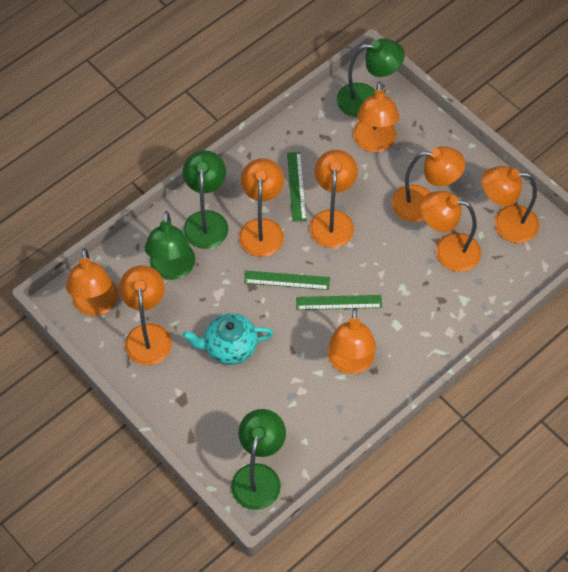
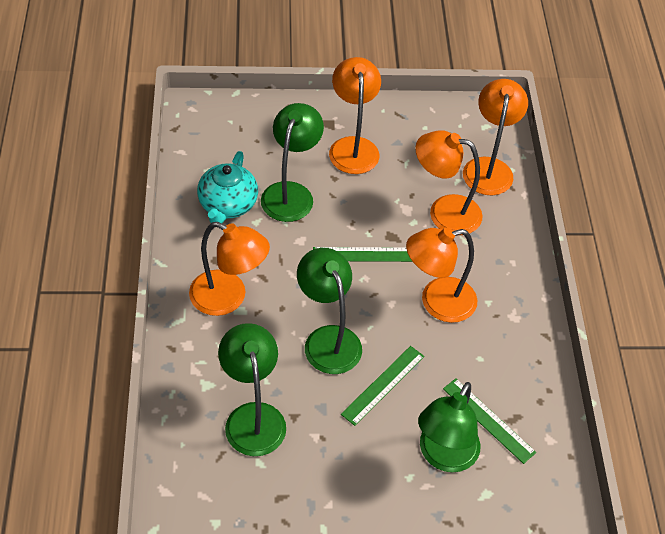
orange lamp: 9 -> 5

